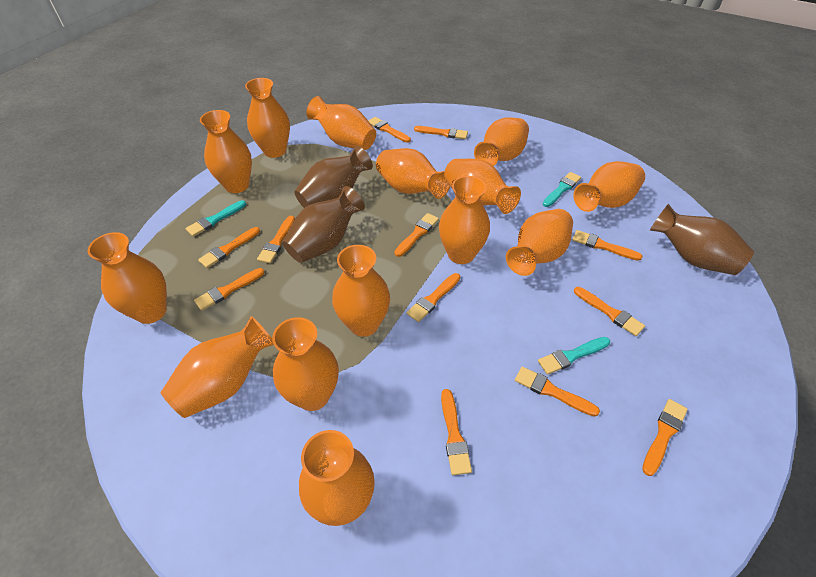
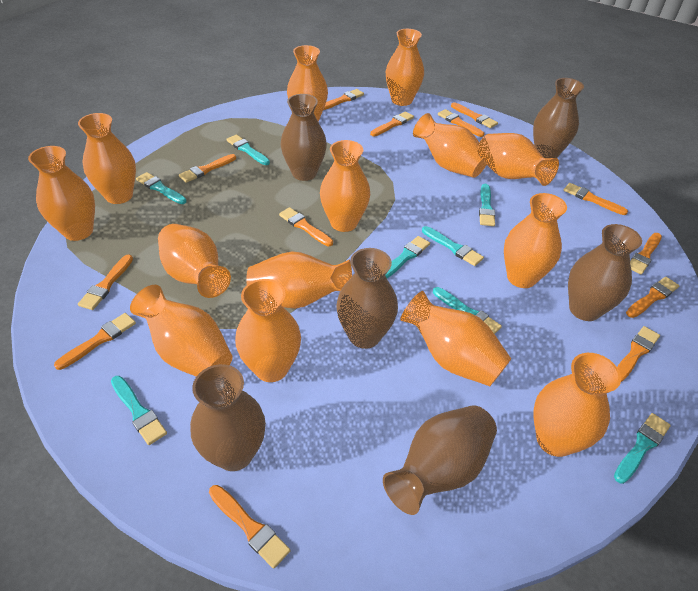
brown vase: 3 -> 6
orange brush: 12 -> 13
turquoise brush: 3 -> 8

